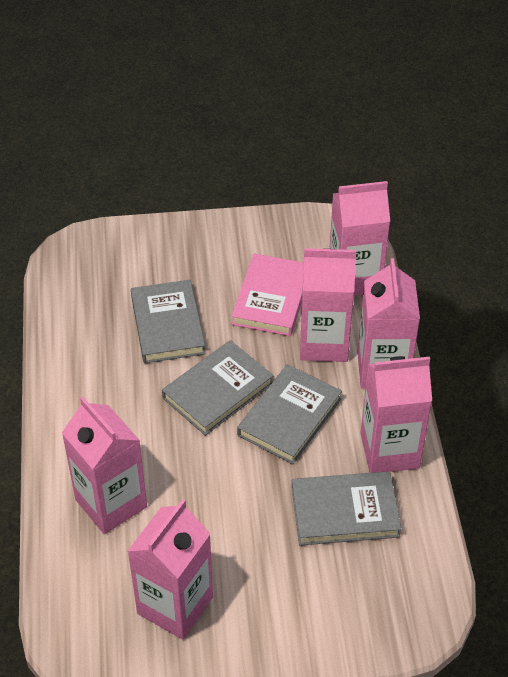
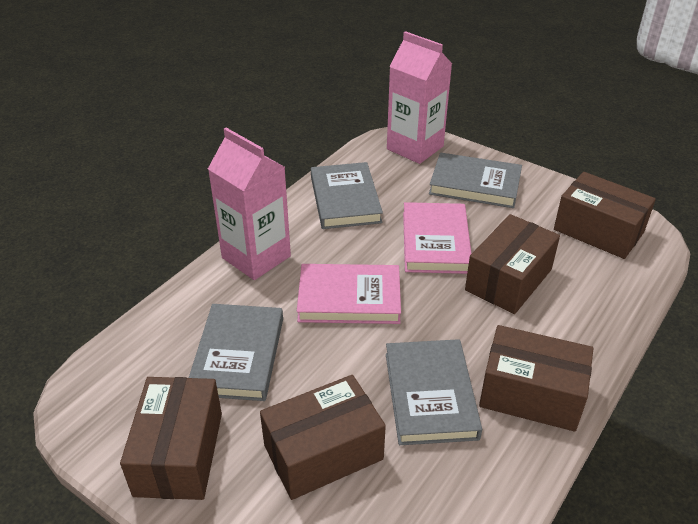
brown box: 0 -> 5
pink book: 1 -> 2
pink carton: 6 -> 2

